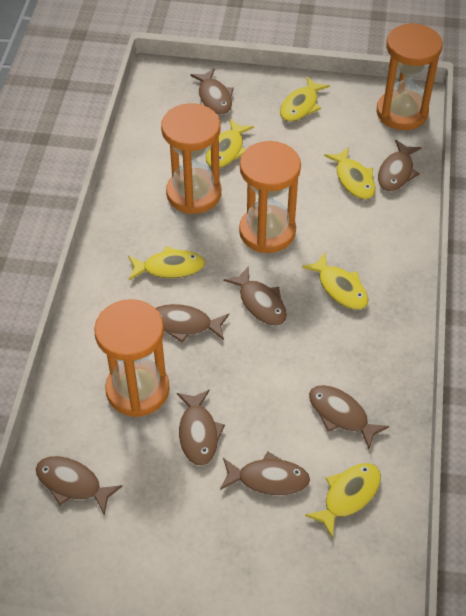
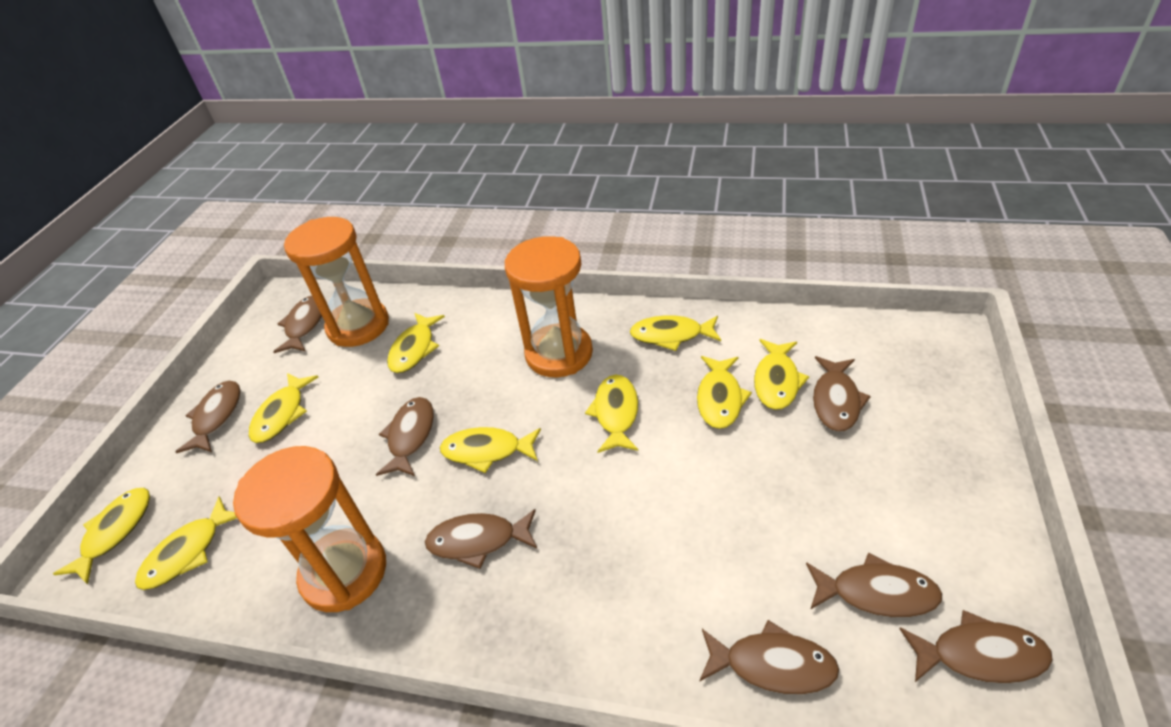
orange hourglass: 4 -> 3
yellow fish: 6 -> 9

